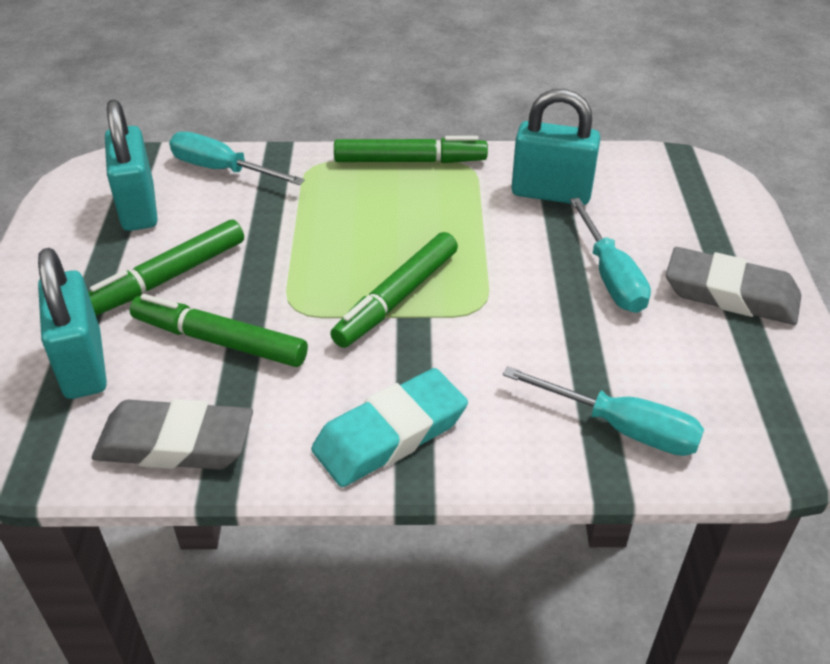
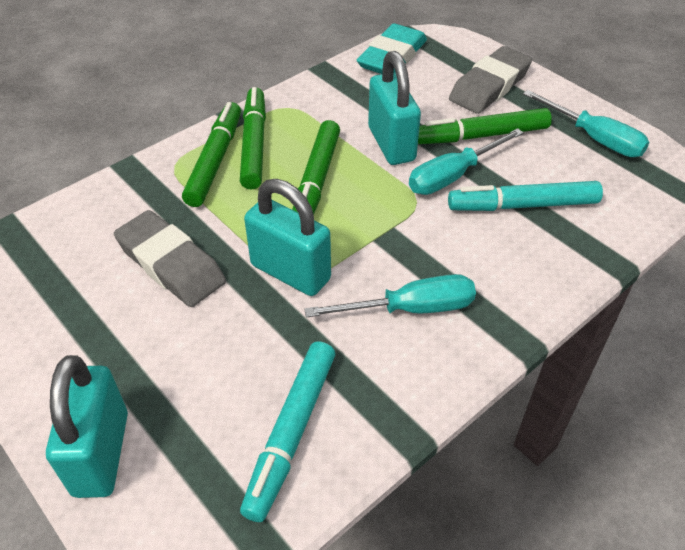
turquoise marker: 0 -> 2

